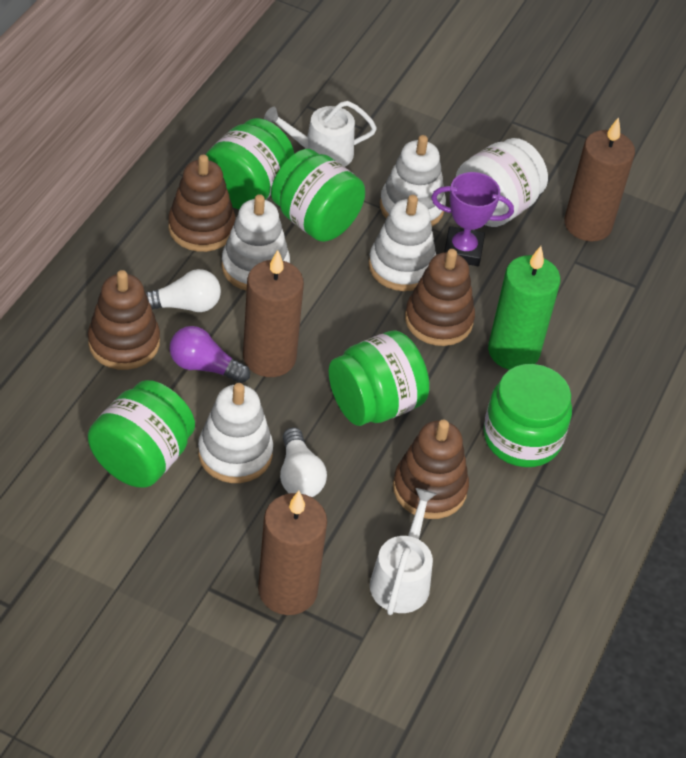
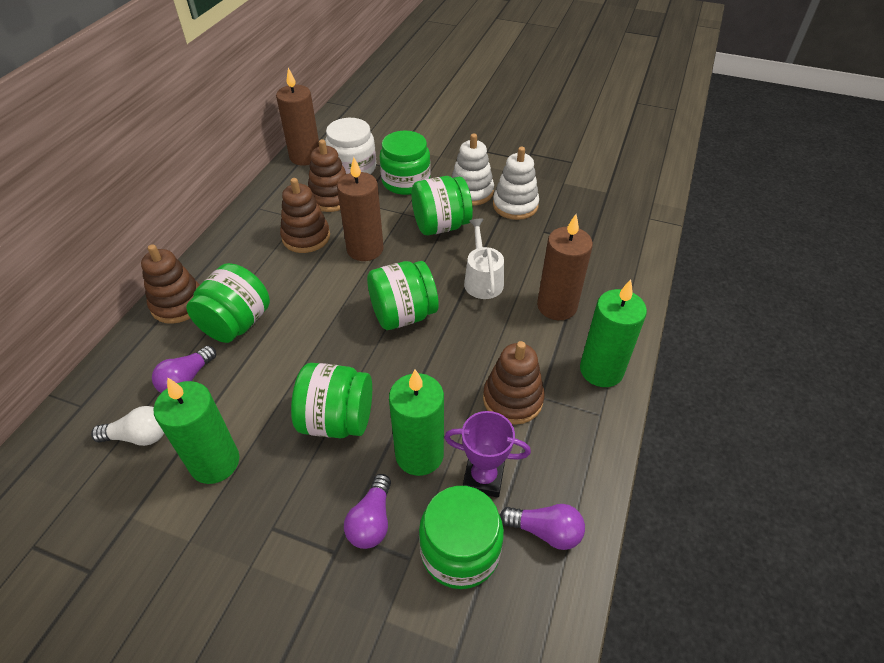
green candle: 1 -> 3
green jar: 5 -> 6
purple light bulb: 1 -> 3
white light bulb: 2 -> 1
white stacking toy: 4 -> 2
white watering can: 2 -> 1

